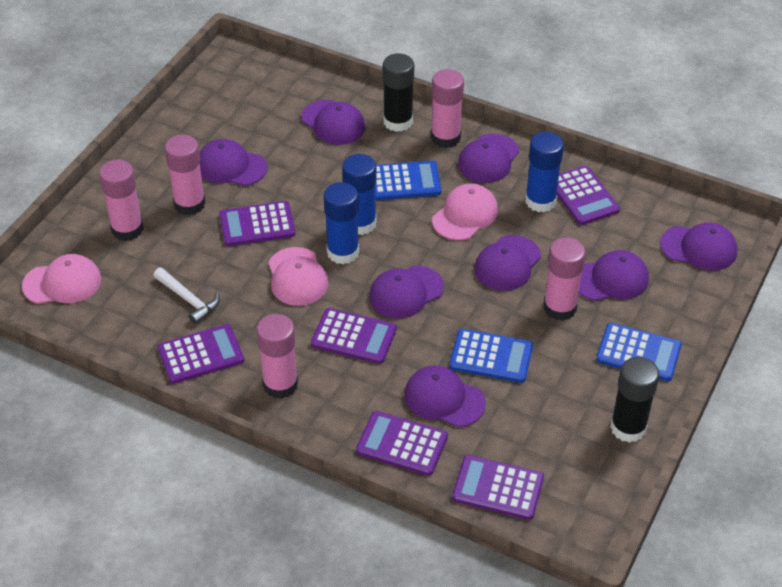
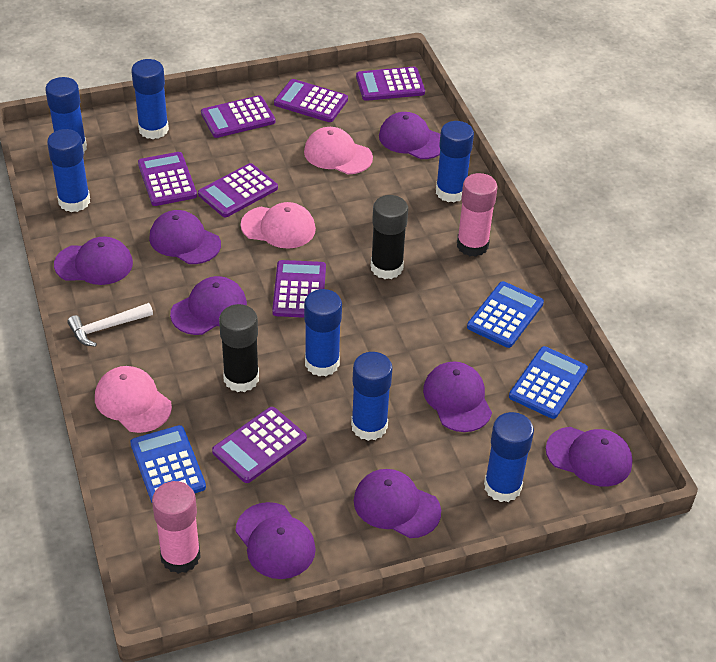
blue glue stick: 3 -> 7
pink glue stick: 5 -> 2
purple calculator: 6 -> 7

